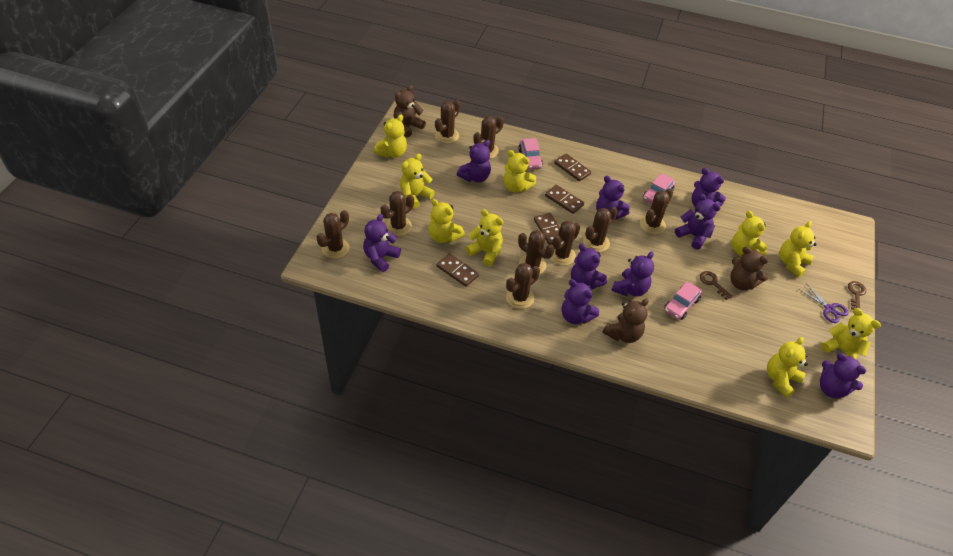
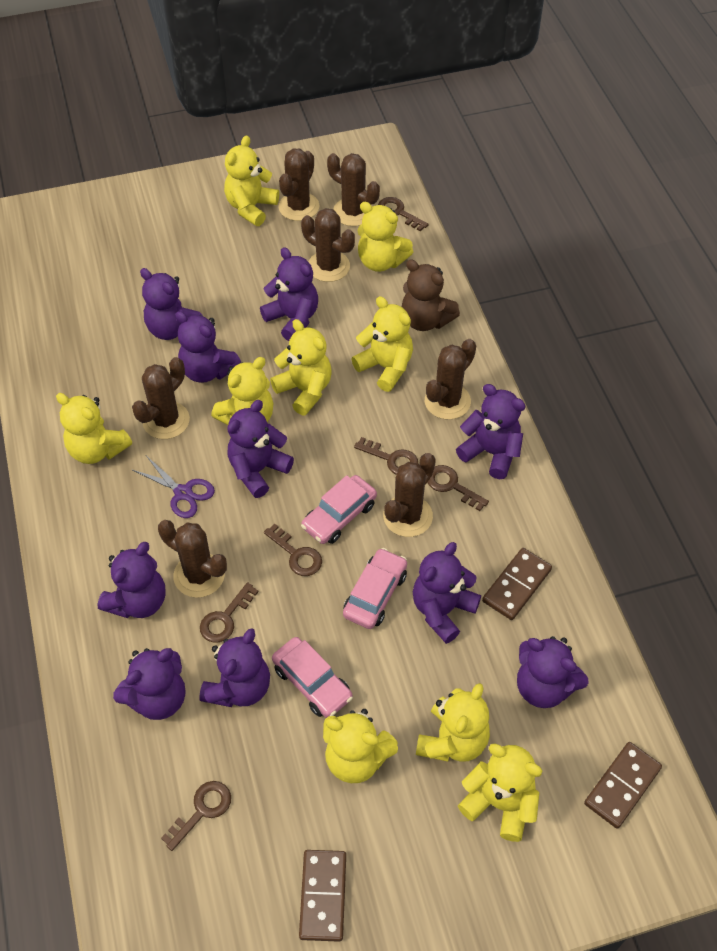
brown cactus: 9 -> 7
brown domino: 4 -> 3
brown key: 2 -> 6
brown teddy bear: 3 -> 1
purple teddy bear: 9 -> 10

